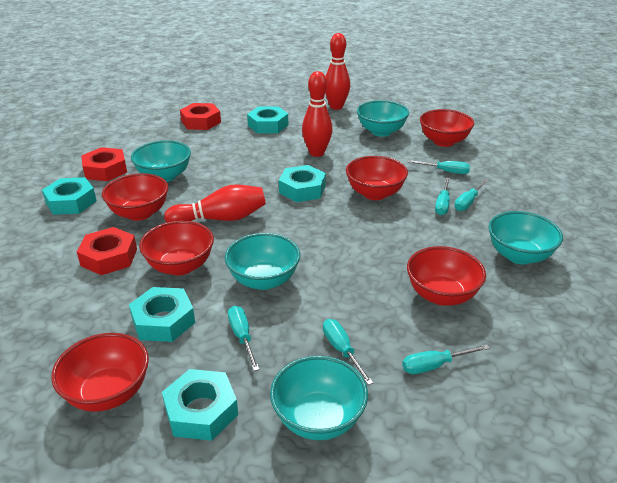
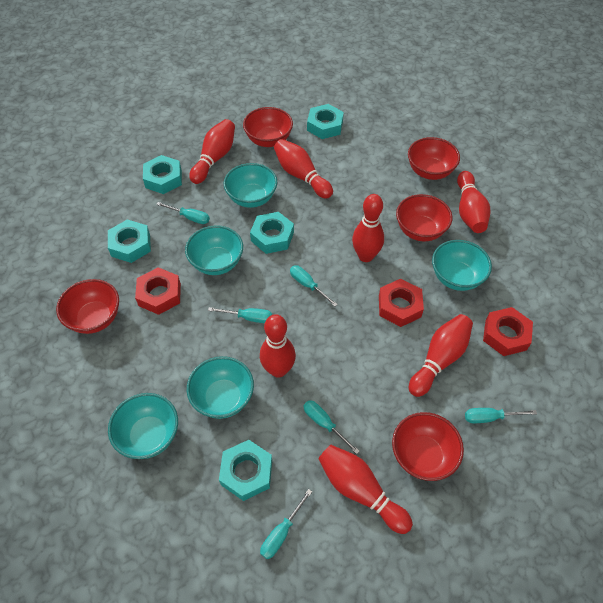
red bowl: 6 -> 5
red bowling pin: 3 -> 7

